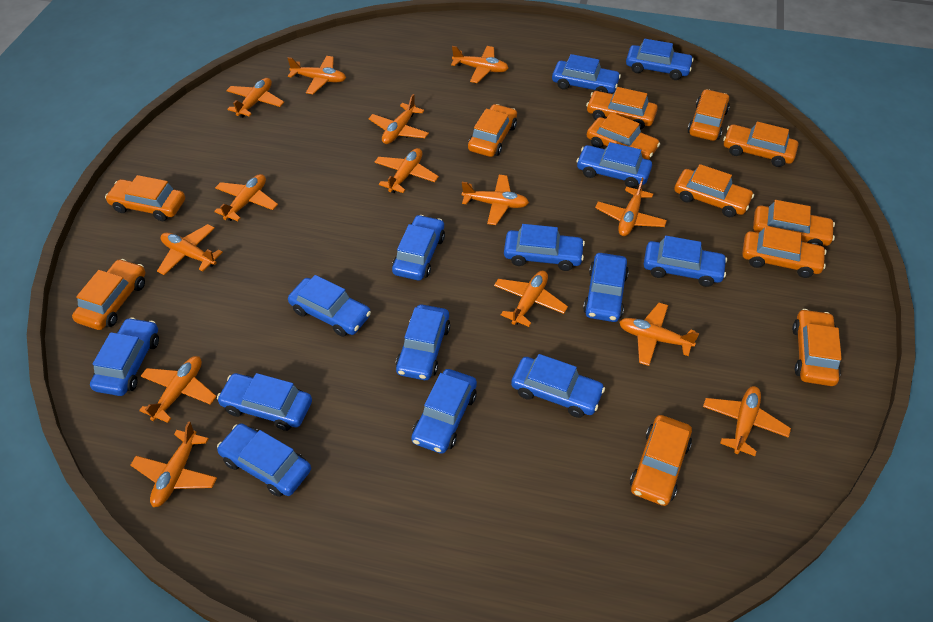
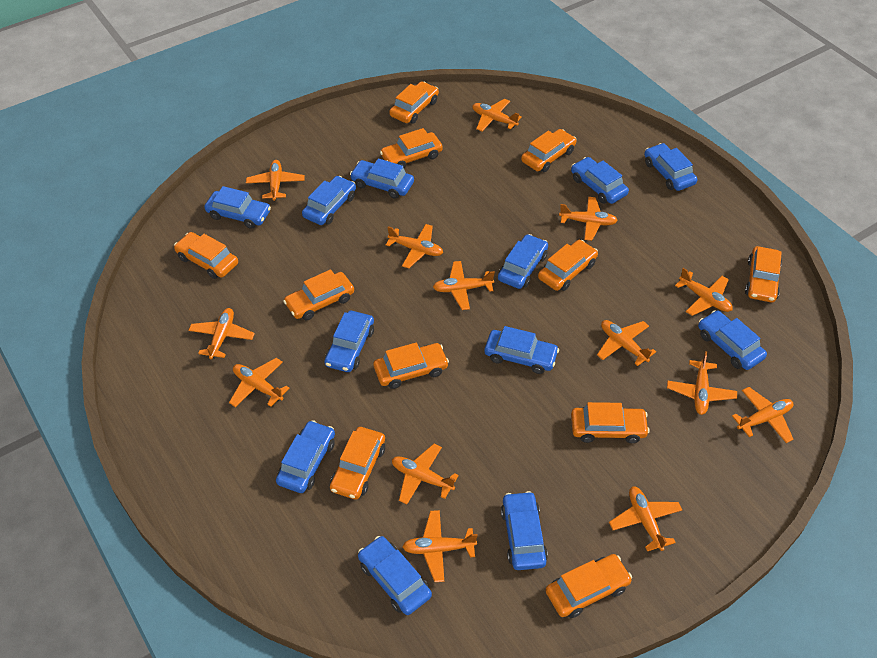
blue car: 14 -> 12
orange car: 12 -> 11

